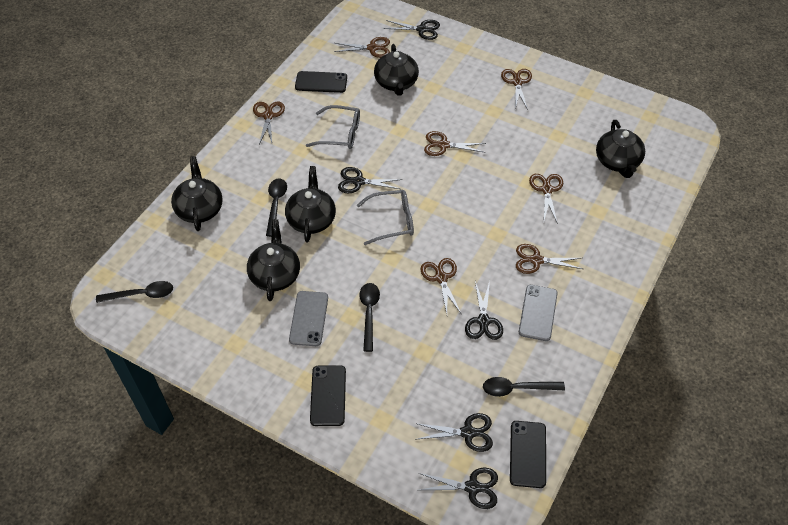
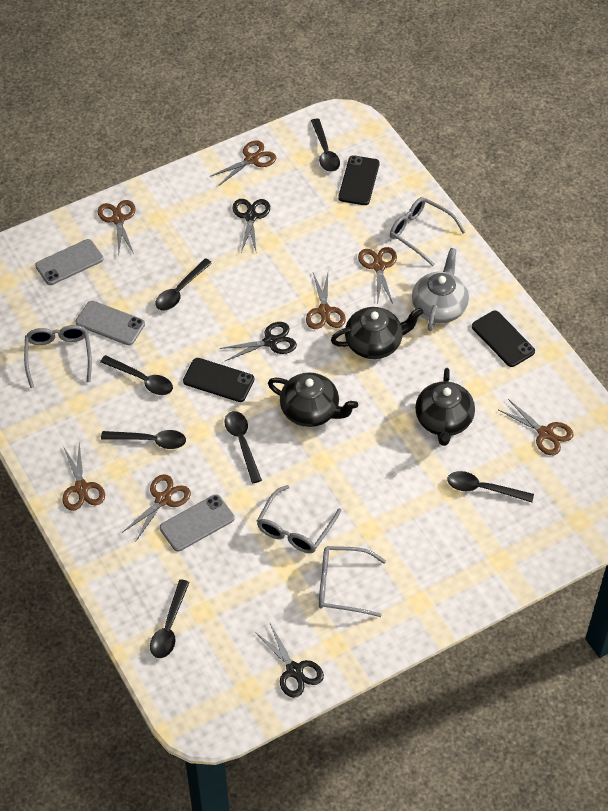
black scissors: 5 -> 3
black spoon: 4 -> 7
black teapot: 5 -> 3
grey glasses: 2 -> 4
grey phone: 2 -> 3
grey teapot: 0 -> 1

